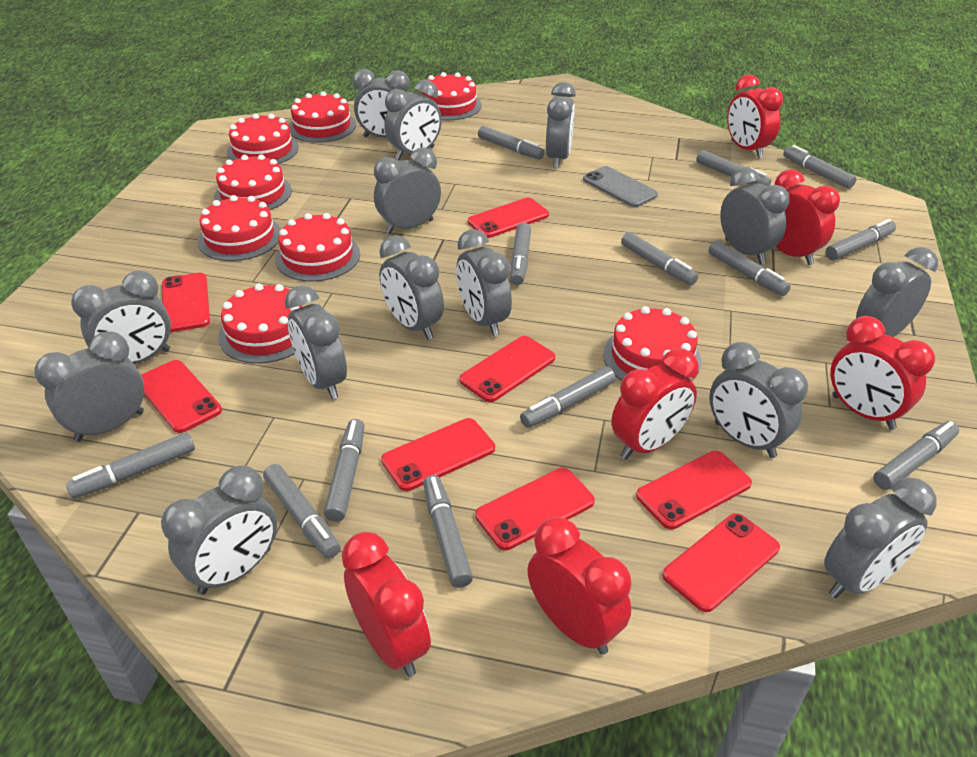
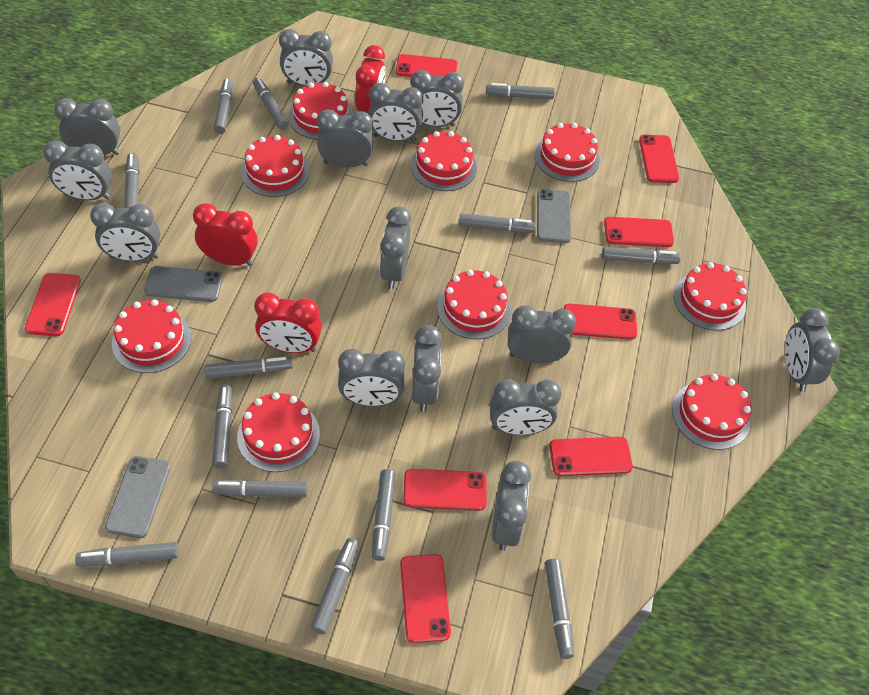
grey phone: 1 -> 3
red cake: 8 -> 9
red clock: 6 -> 3

